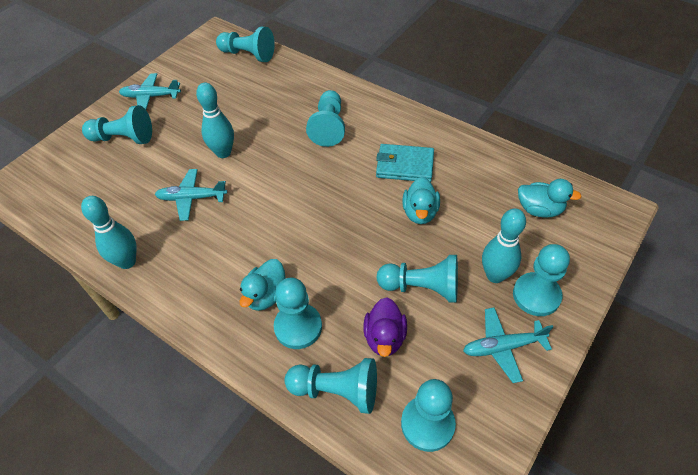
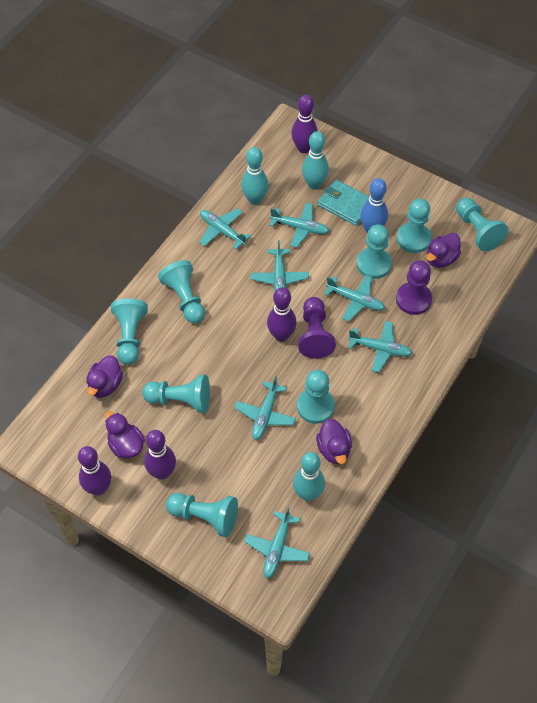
blue bowling pin: 0 -> 1
purple bowling pin: 0 -> 4
purple duck: 1 -> 4
purple pawn: 0 -> 2
turquoise duck: 3 -> 0
turquoise plane: 3 -> 7

